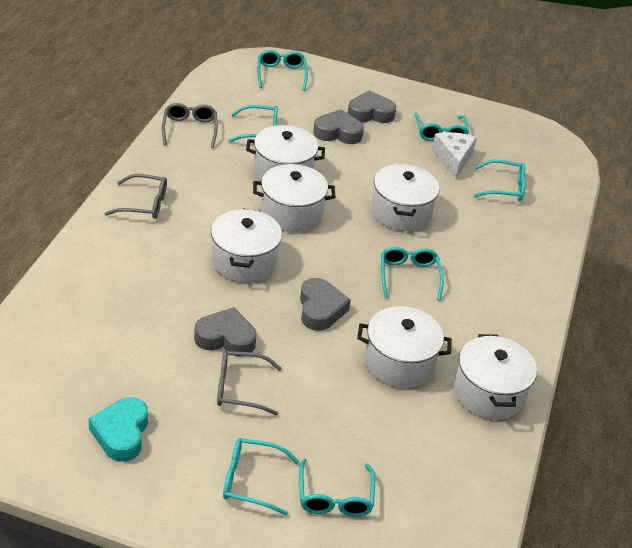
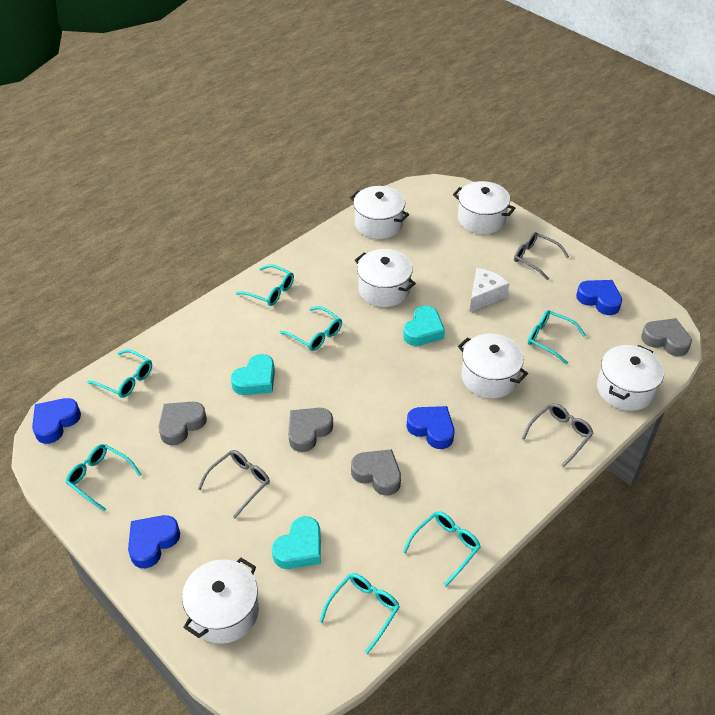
blue heart: 0 -> 4
turquoise heart: 1 -> 3

